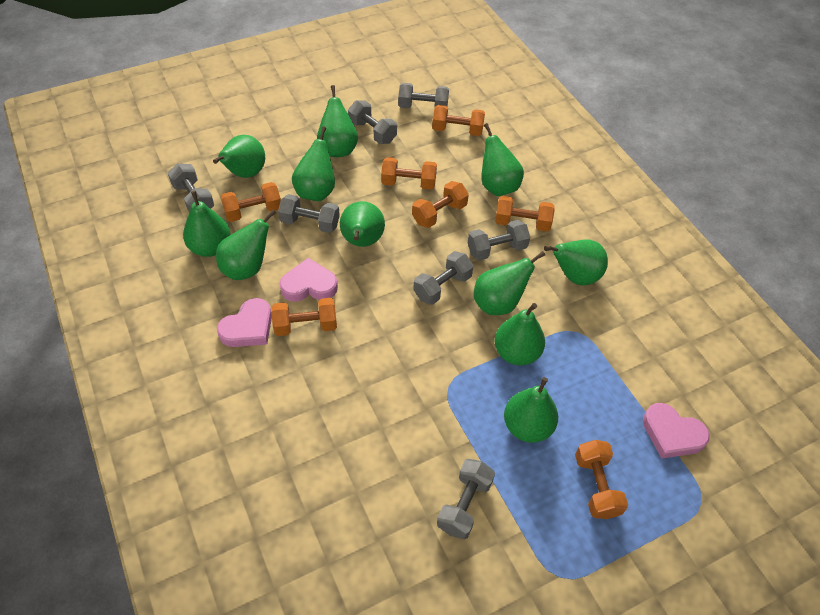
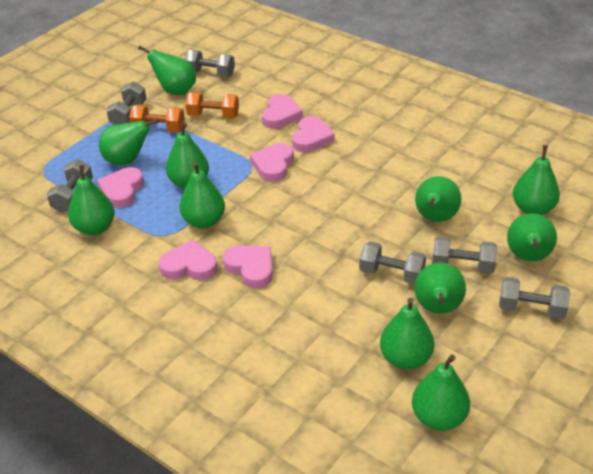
grey dumbbell: 7 -> 6
orange dumbbell: 7 -> 2
pink heart: 3 -> 6

